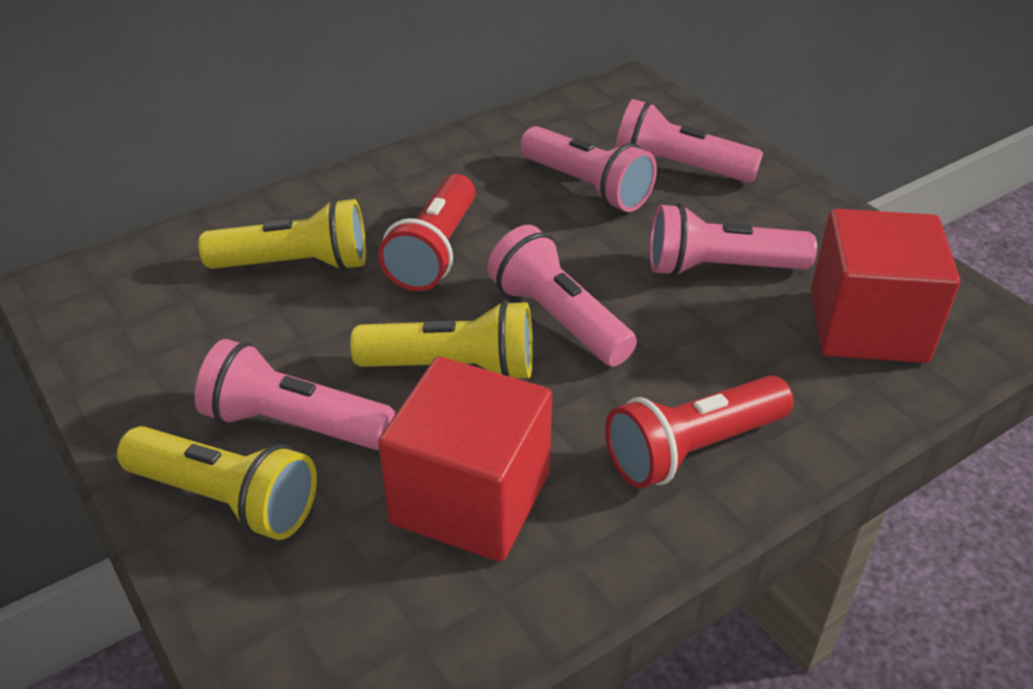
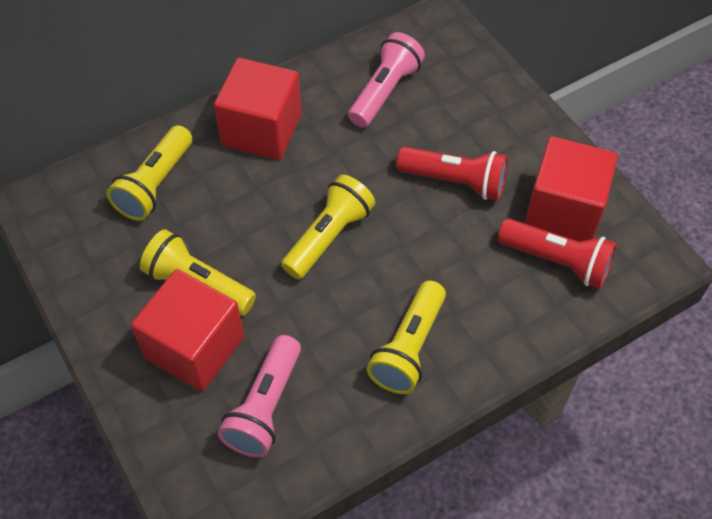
pink flashlight: 5 -> 2
red cube: 2 -> 3
yellow flashlight: 3 -> 4

